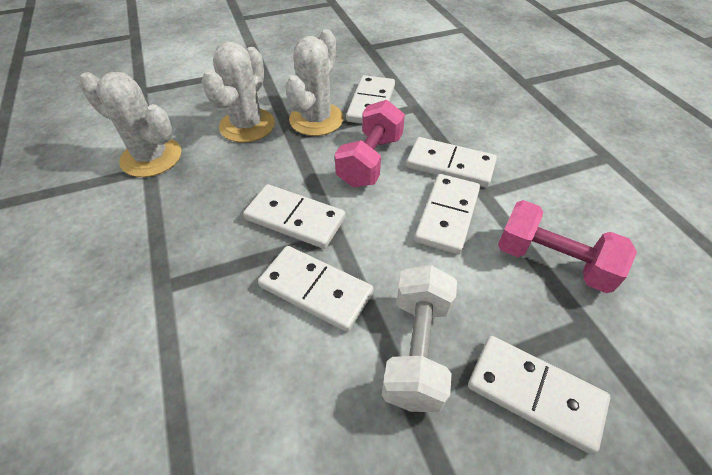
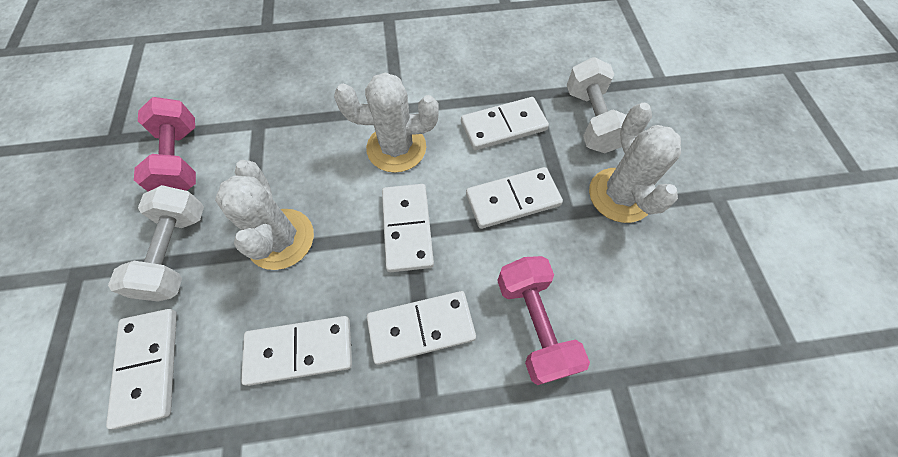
white dumbbell: 1 -> 2

